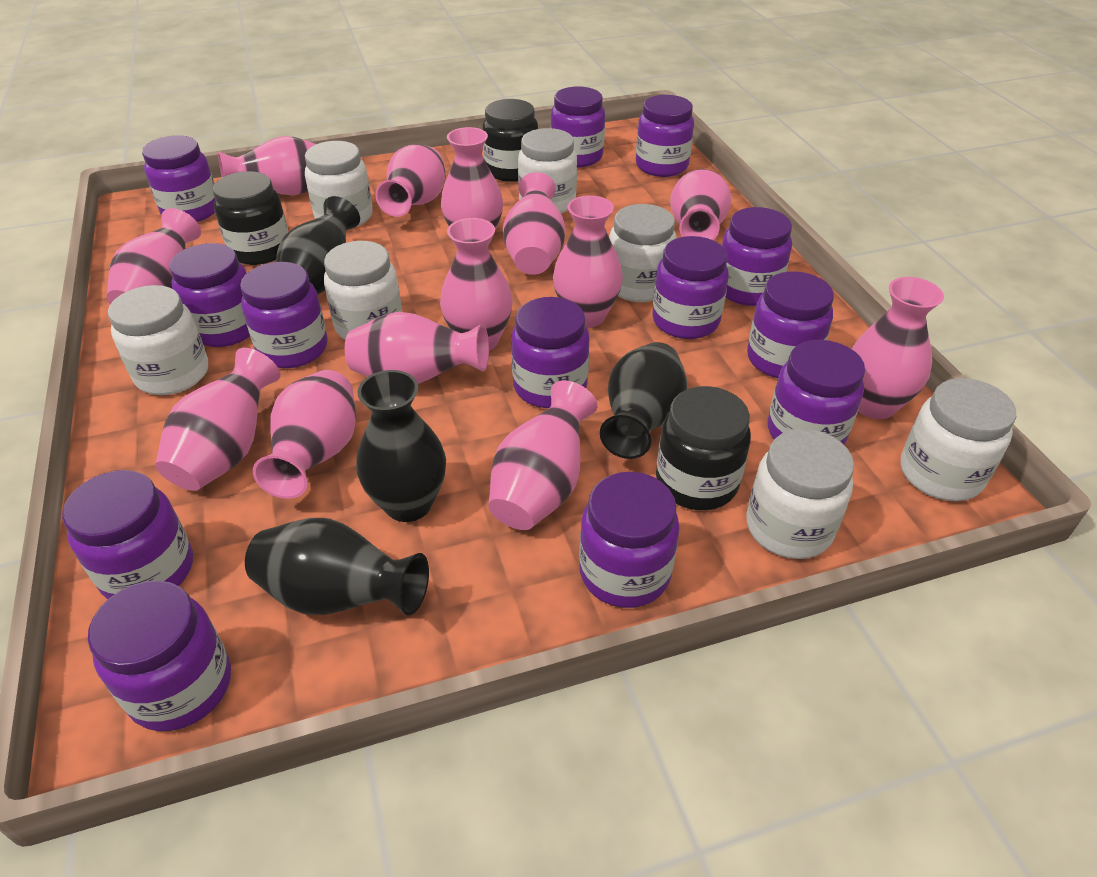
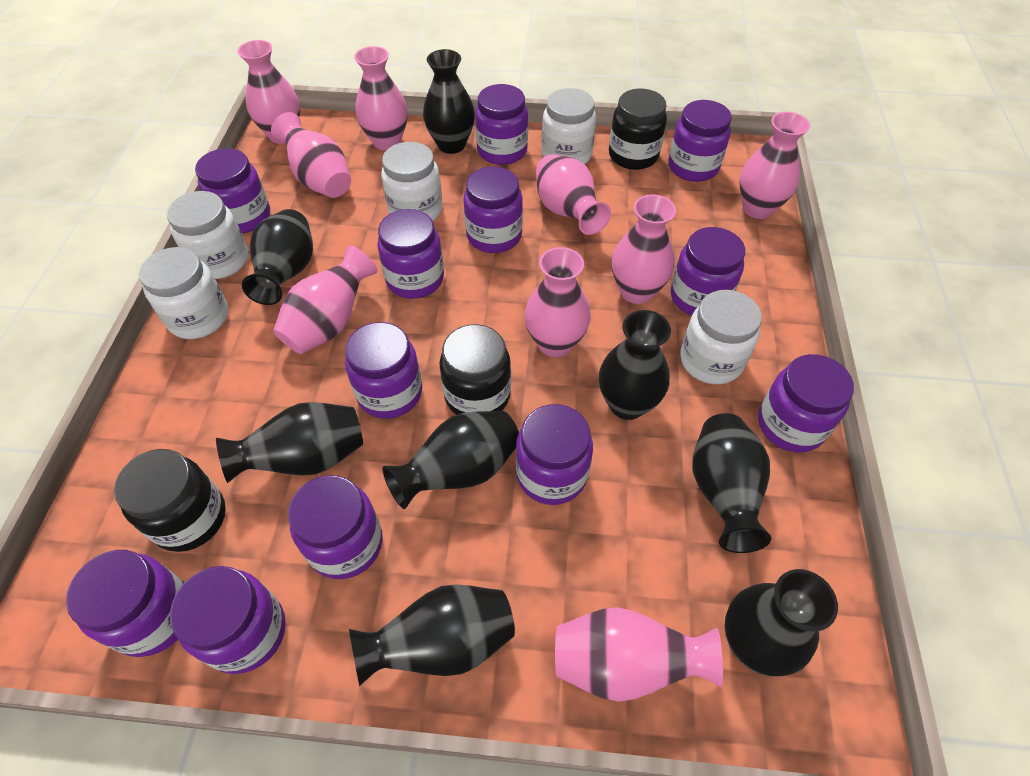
black vase: 4 -> 8
pink vase: 13 -> 9
purple jar: 13 -> 12
white jar: 7 -> 5

